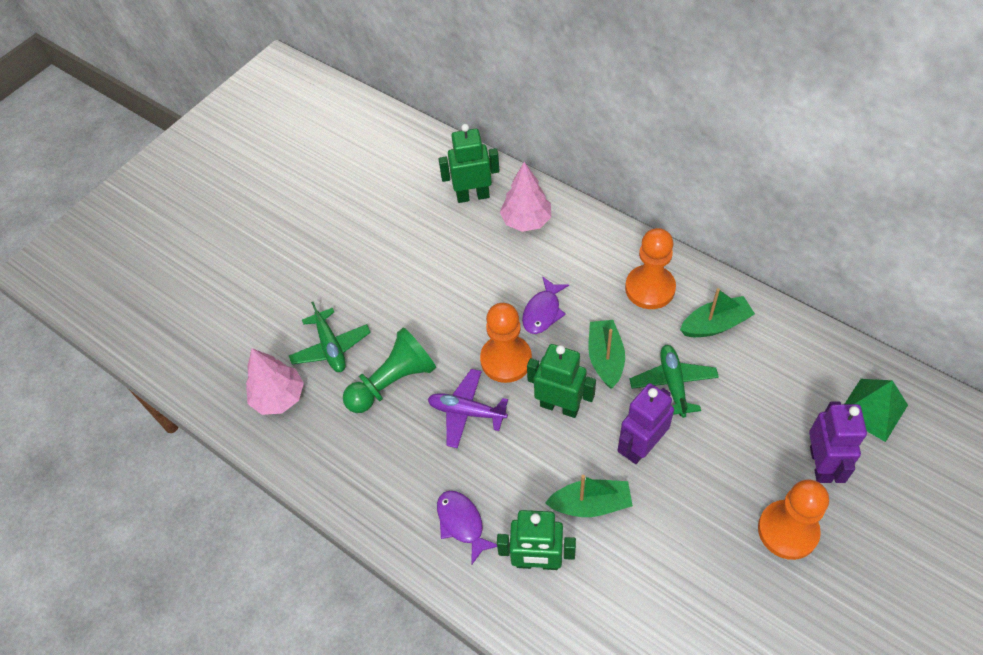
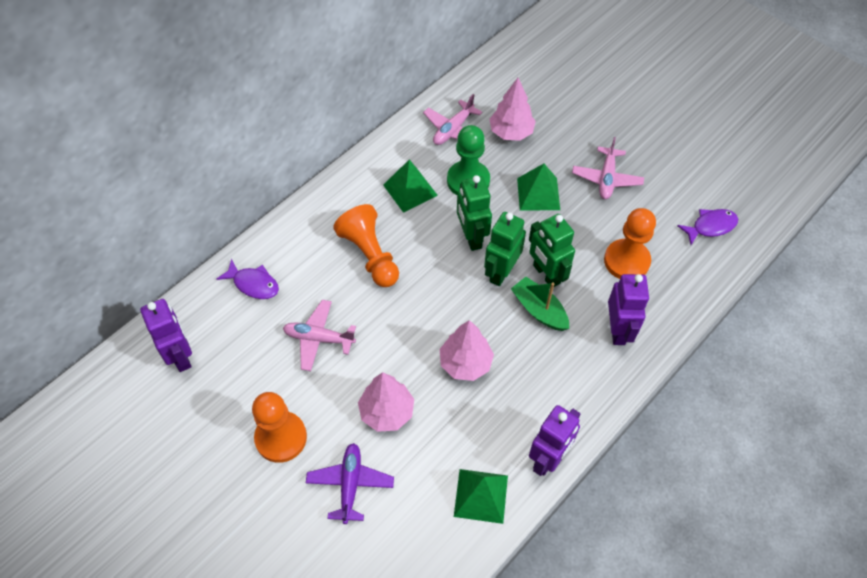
green boat: 3 -> 1
green plane: 2 -> 0
green pyramid: 1 -> 3
pink plane: 0 -> 3
pink tree: 2 -> 3
purple robot: 2 -> 3

